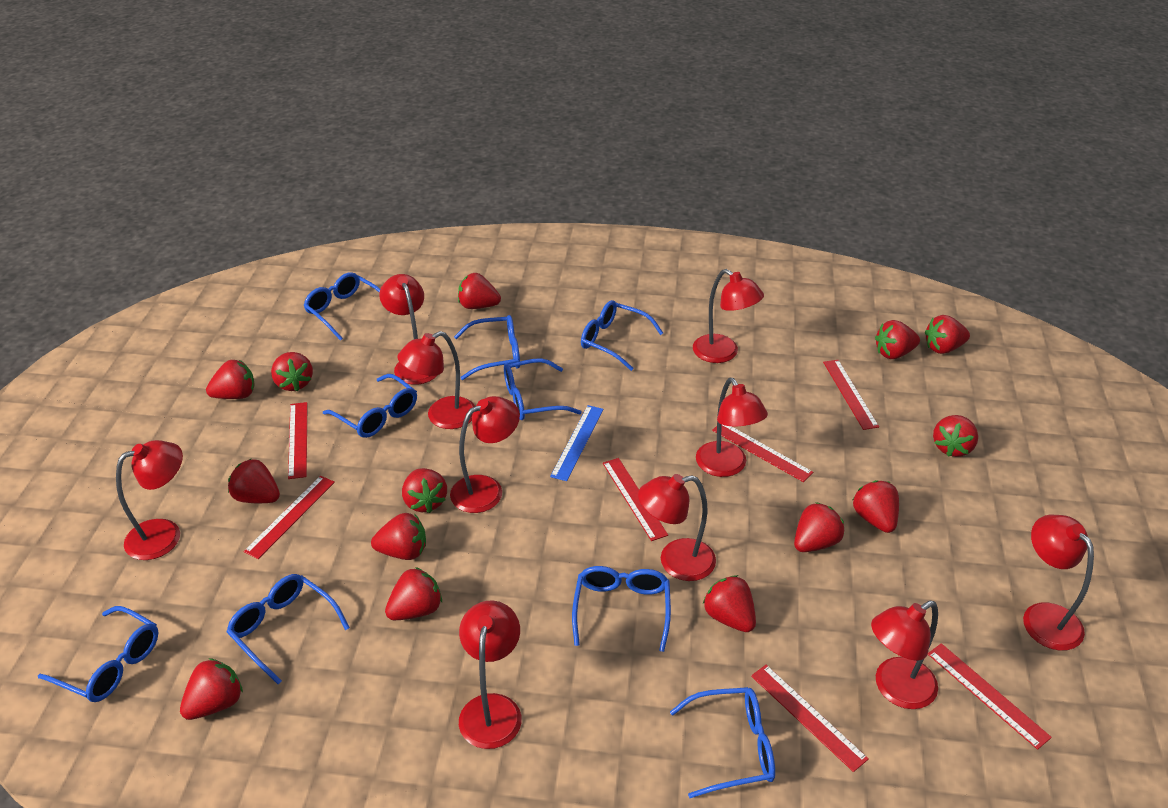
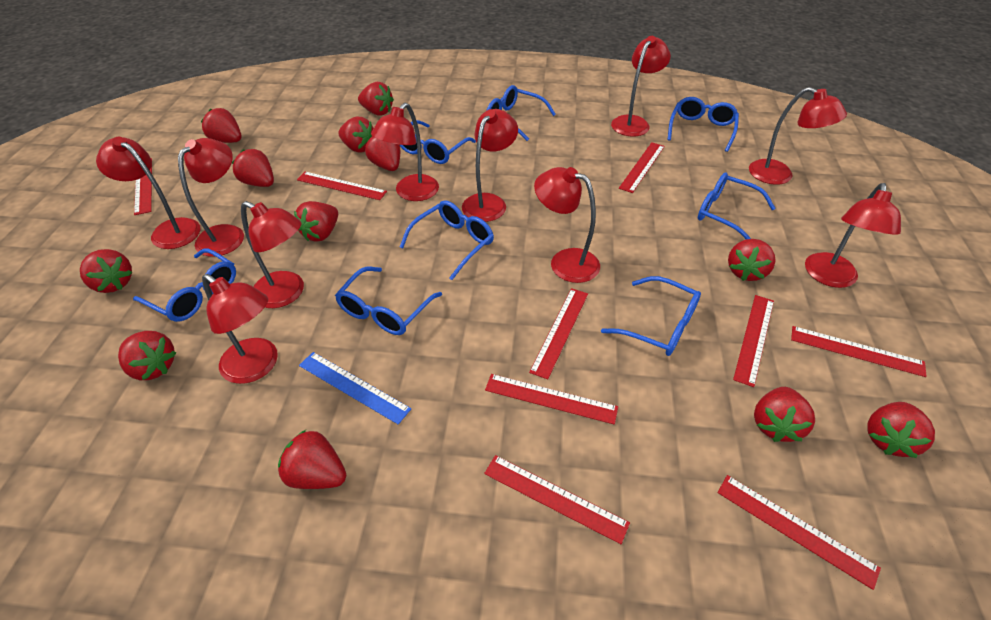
blue glasses: 9 -> 8
red ruler: 7 -> 9
red strawberry: 14 -> 12

